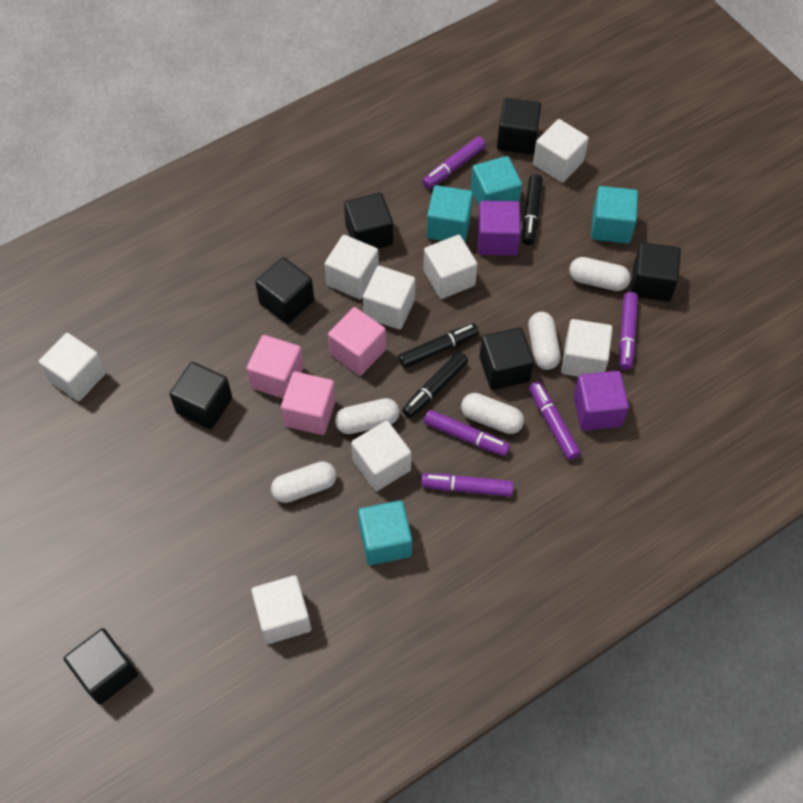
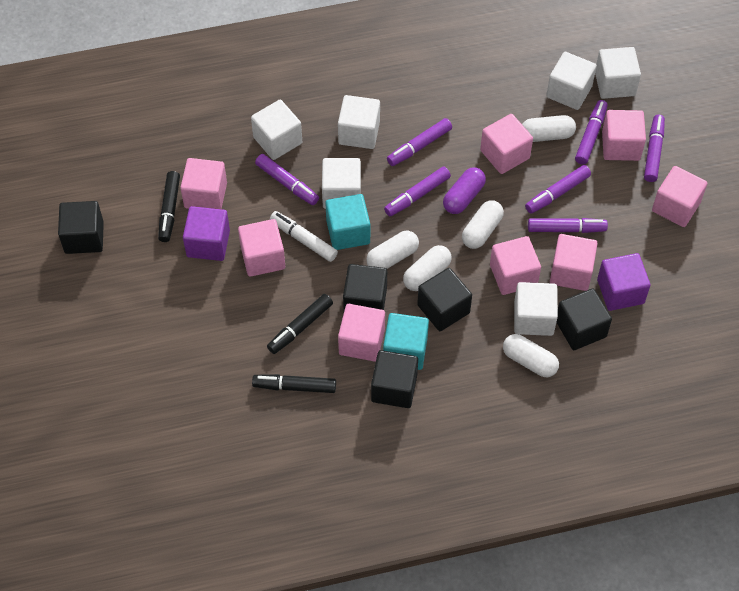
black cube: 7 -> 5
pink cube: 3 -> 8
purple capsule: 0 -> 1
purple marker: 5 -> 7
turquoise cube: 4 -> 2
white cube: 8 -> 6
white marker: 0 -> 1

